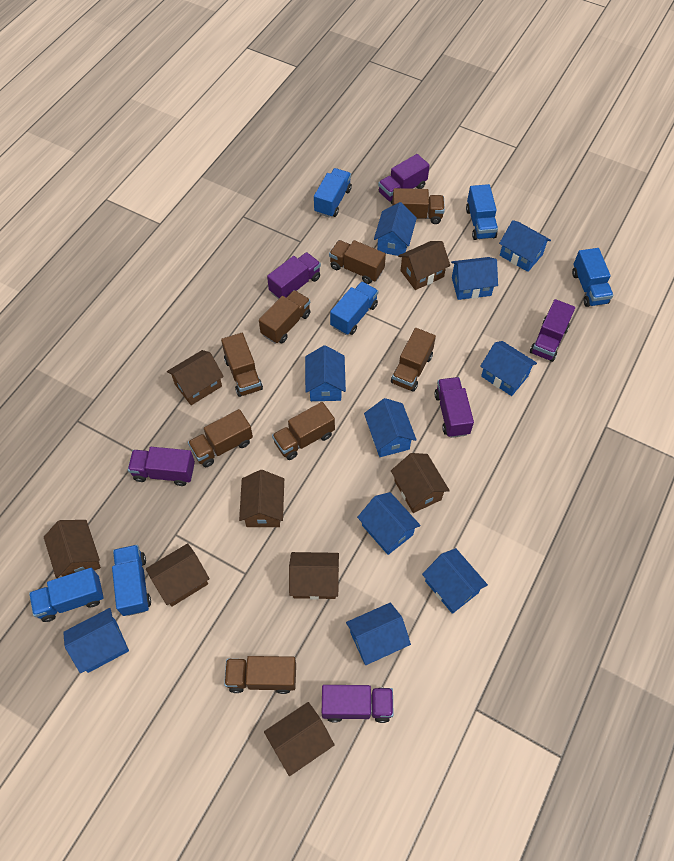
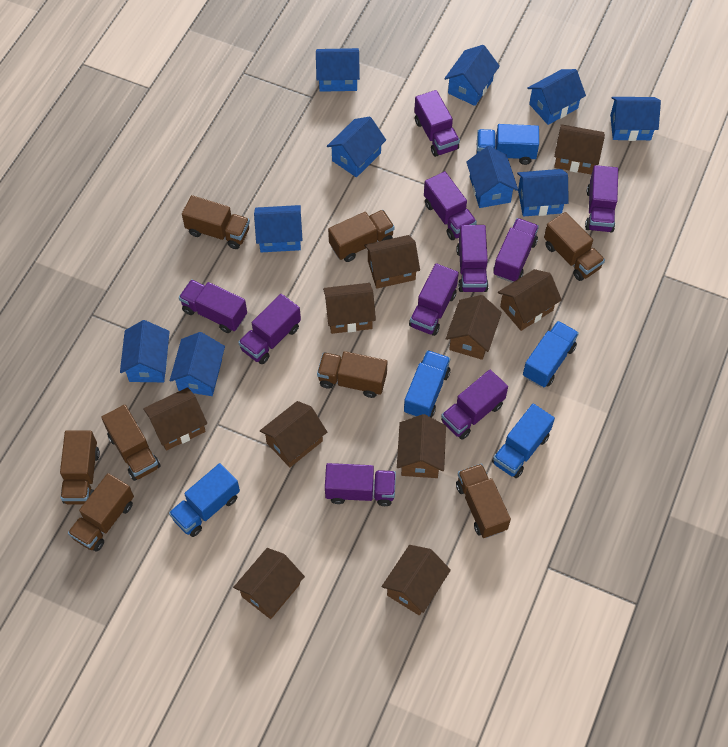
blue truck: 6 -> 5
brown house: 8 -> 10
purple truck: 6 -> 10

